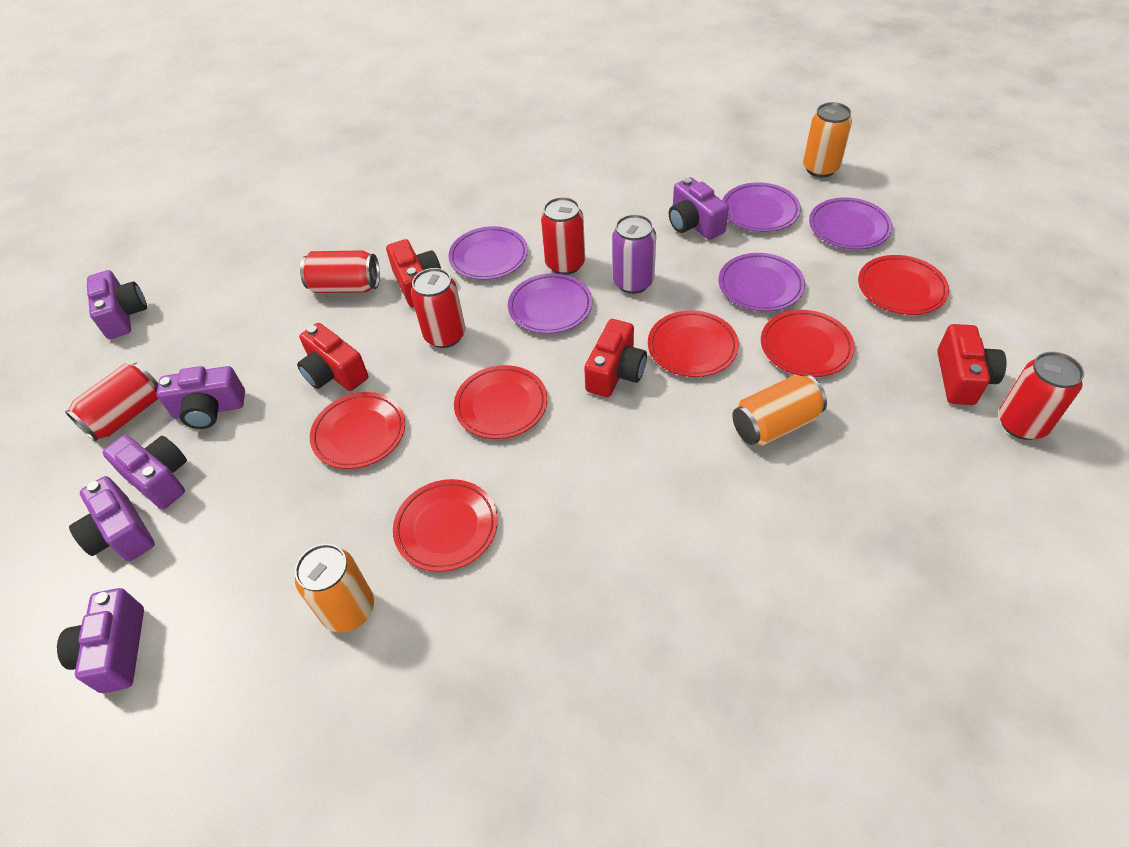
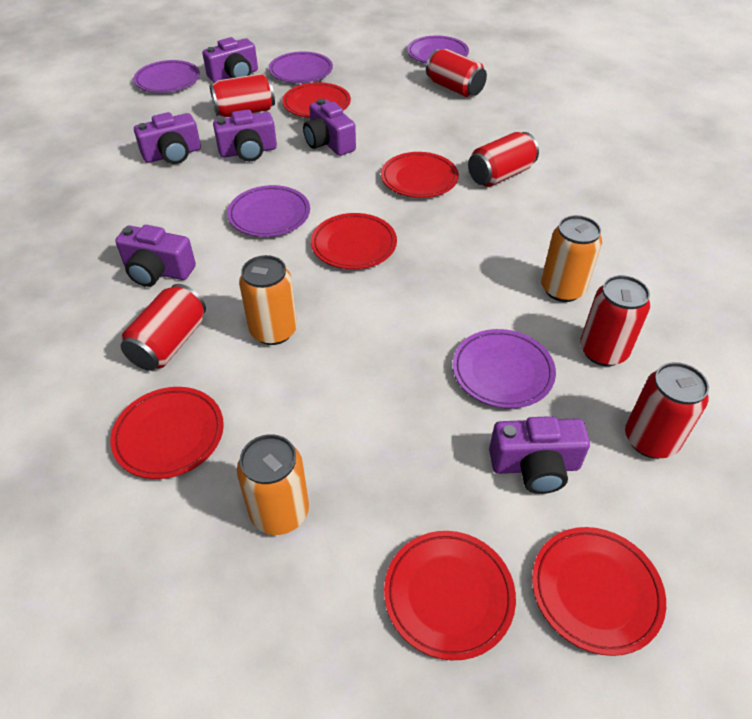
purple can: 1 -> 0
red camera: 4 -> 0
red can: 5 -> 6

